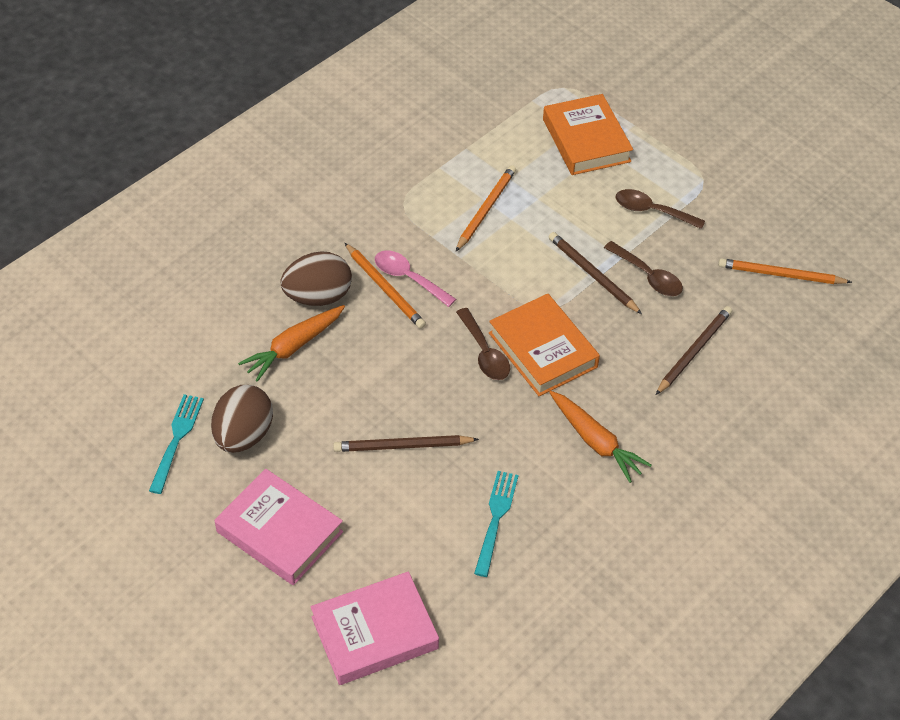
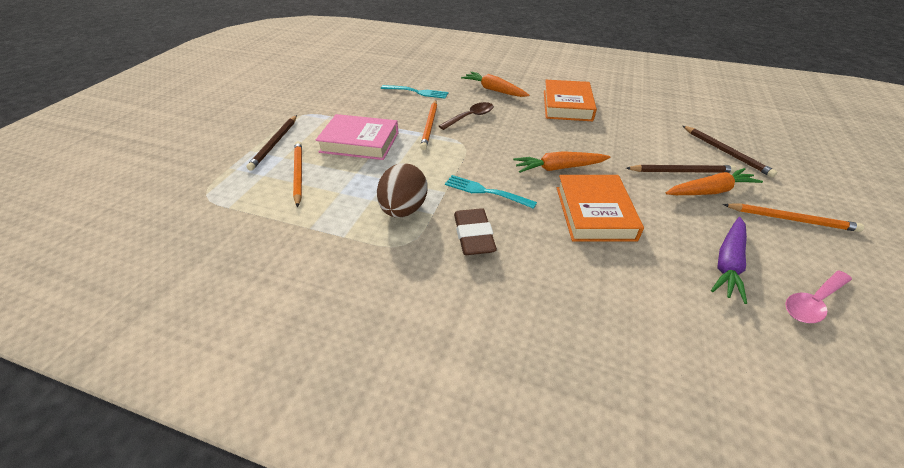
brown egg: 2 -> 1
brown eraser: 0 -> 1
brown spoon: 3 -> 1
orange carrot: 2 -> 3
pink book: 2 -> 1
purple carrot: 0 -> 1

